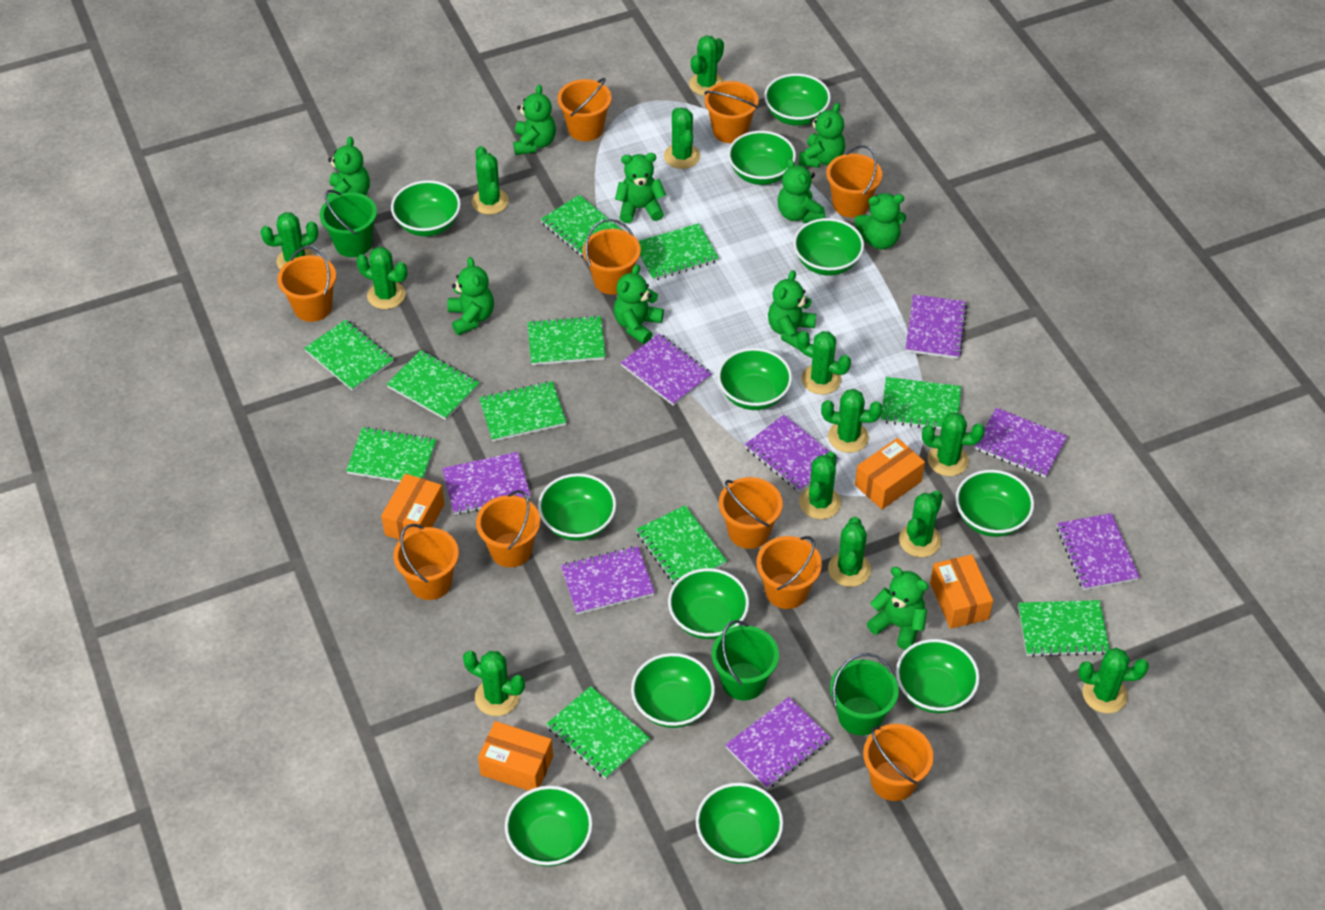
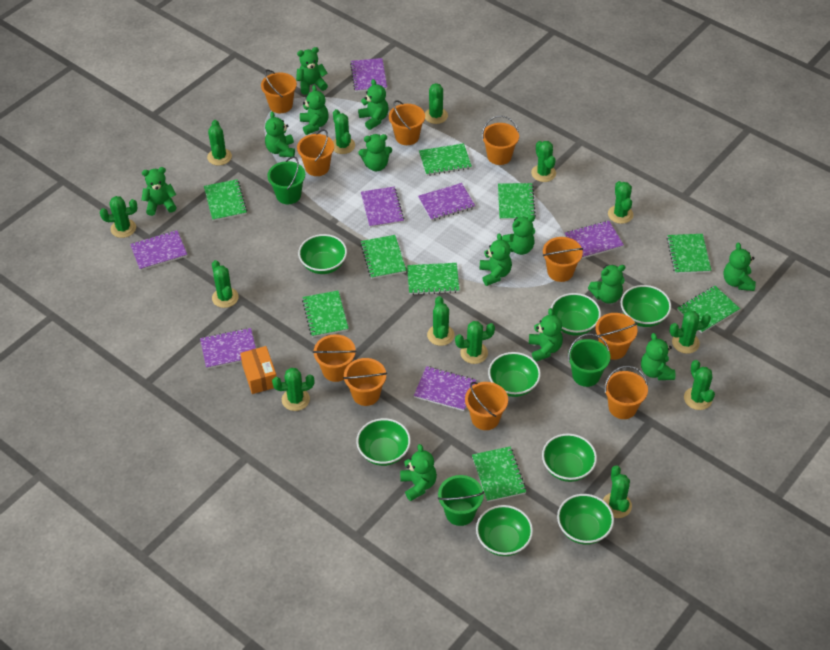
green bowl: 12 -> 8
green notebook: 11 -> 9
green teddy bear: 10 -> 13
orange box: 4 -> 1
purple notebook: 8 -> 7

